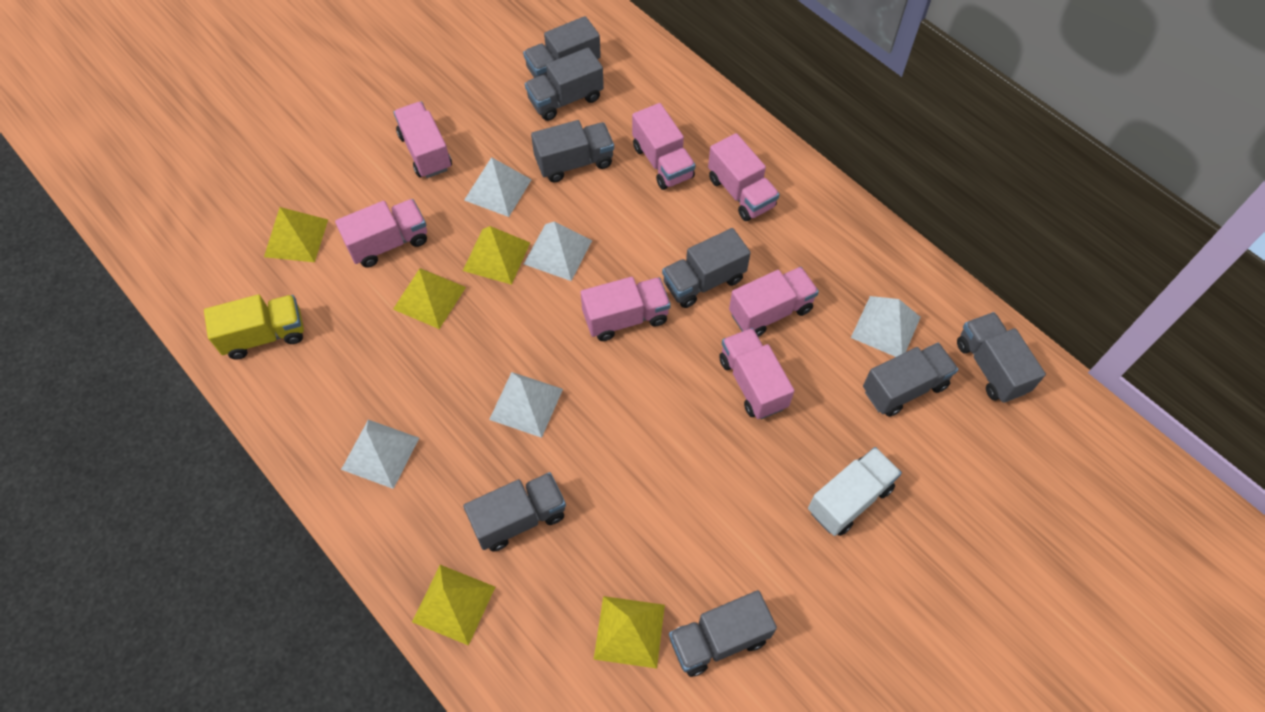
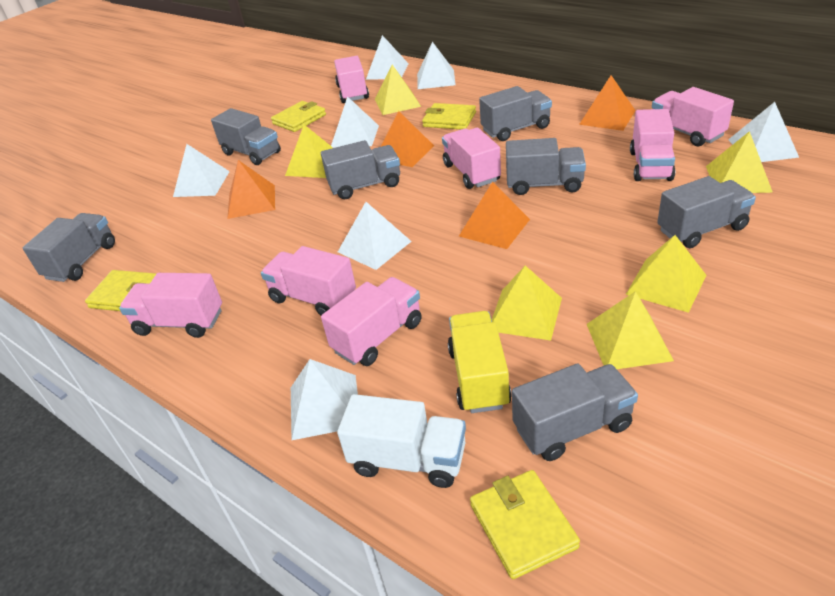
grey truck: 8 -> 7
orange pyramid: 0 -> 4
white pyramid: 5 -> 7
yellow pyramid: 5 -> 6
yellow wallet: 0 -> 4

